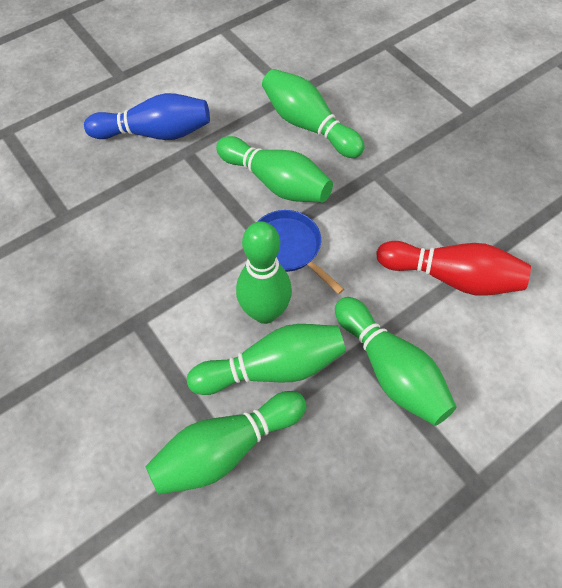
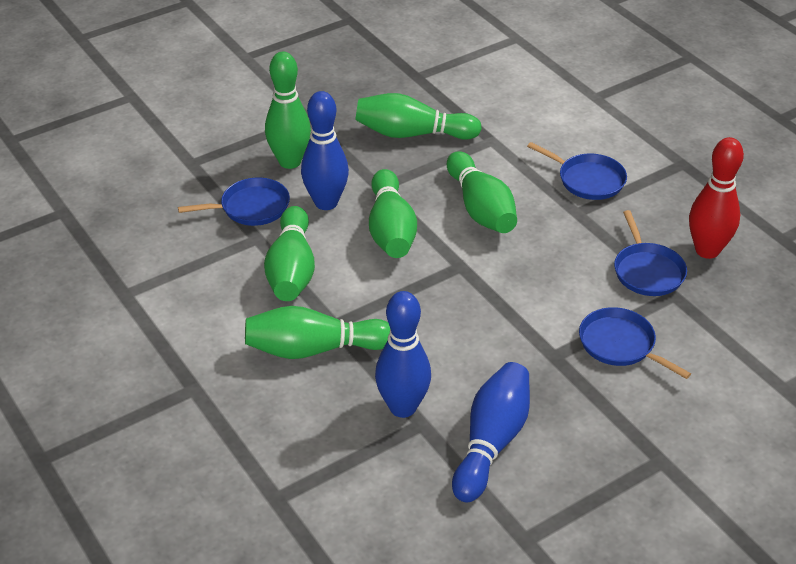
blue bowling pin: 1 -> 3
blue pan: 1 -> 4

